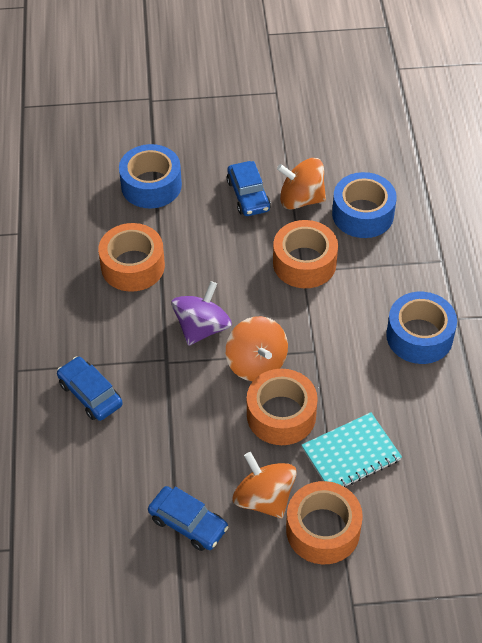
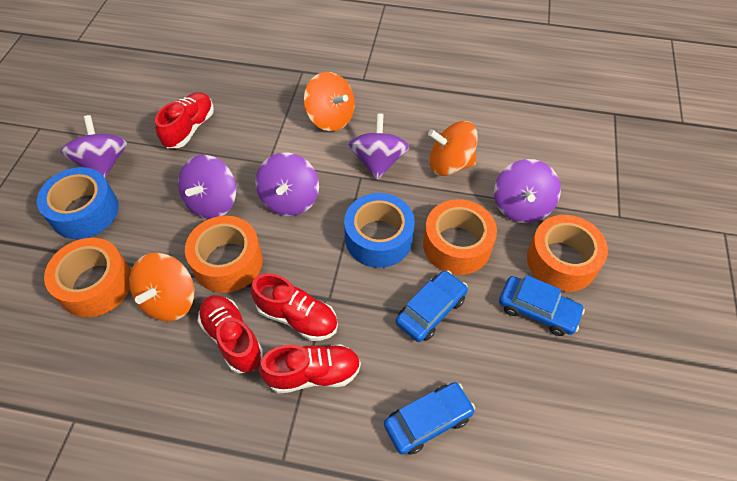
blue tape: 3 -> 2
purple spinning top: 1 -> 5
red shoe: 0 -> 4
turquoise notebook: 1 -> 0

